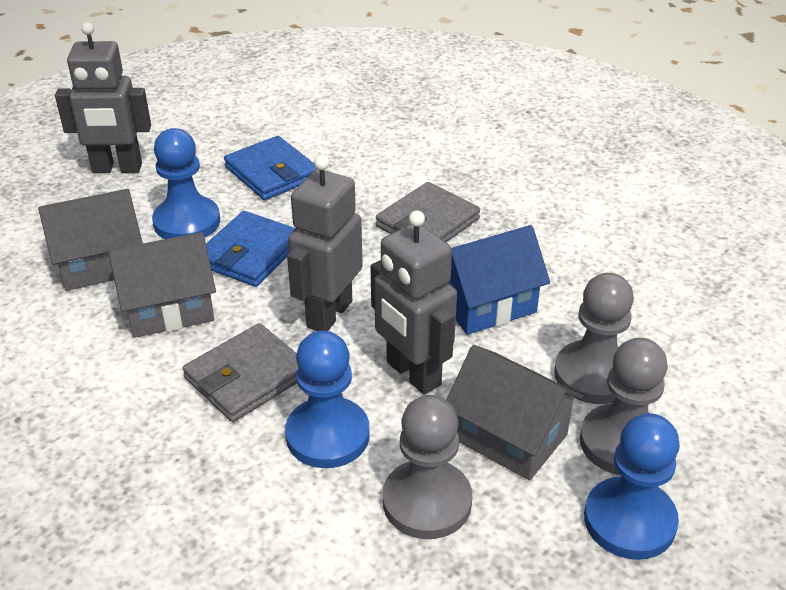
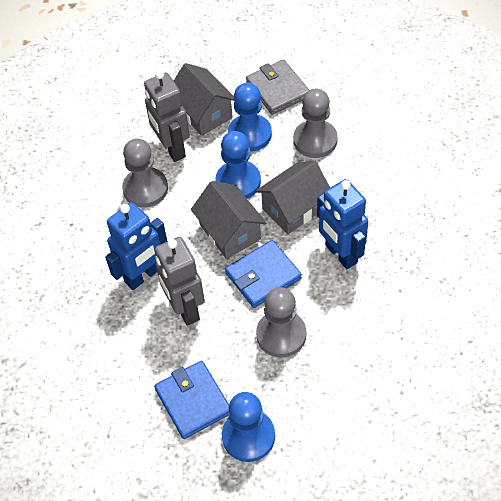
blue house: 1 -> 0
blue robot: 0 -> 2
grey robot: 3 -> 2
grey wallet: 2 -> 1

